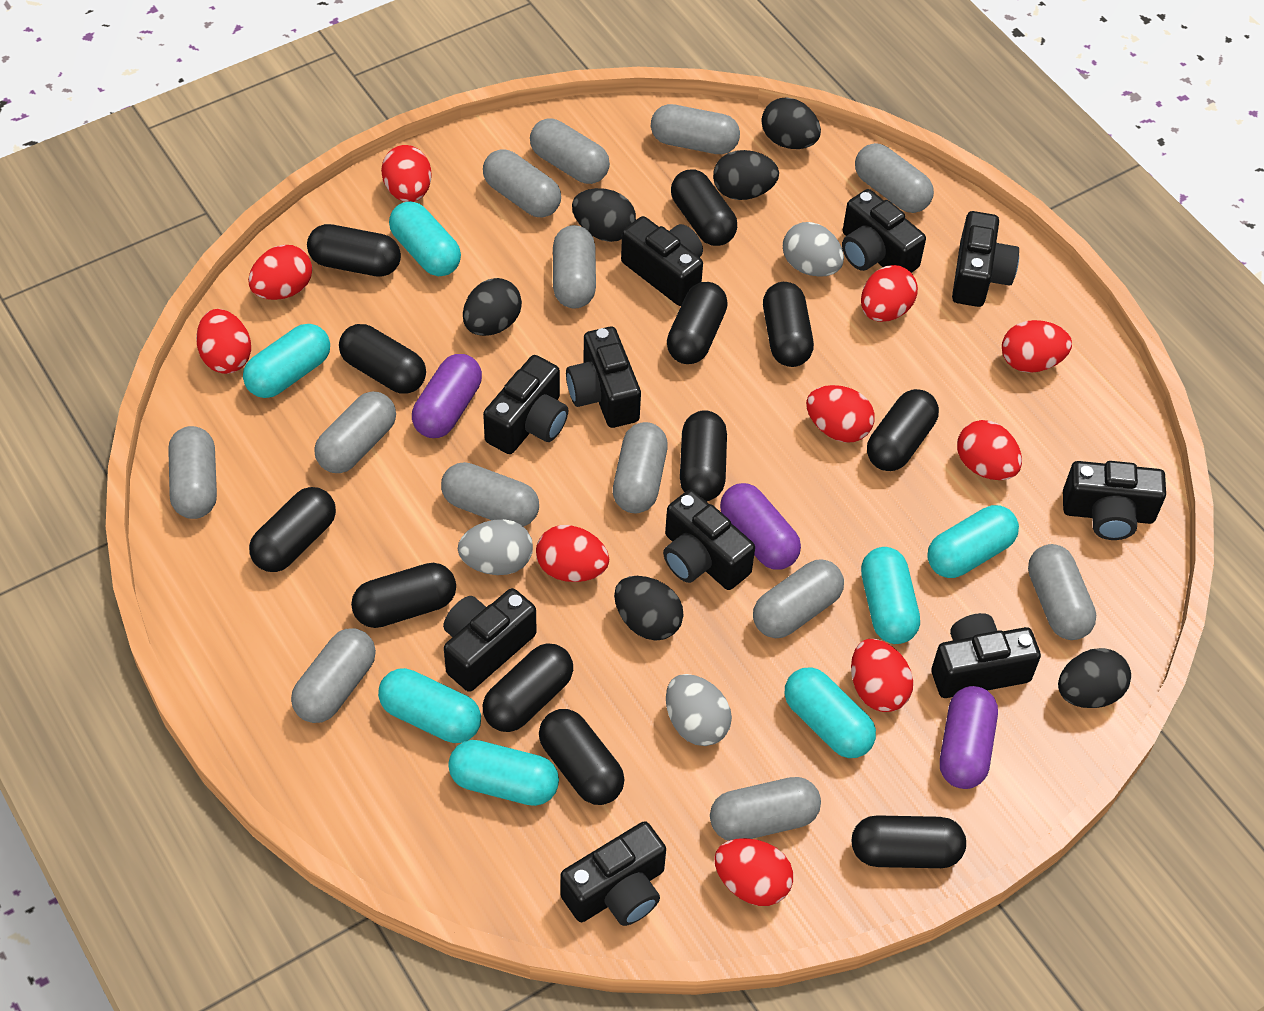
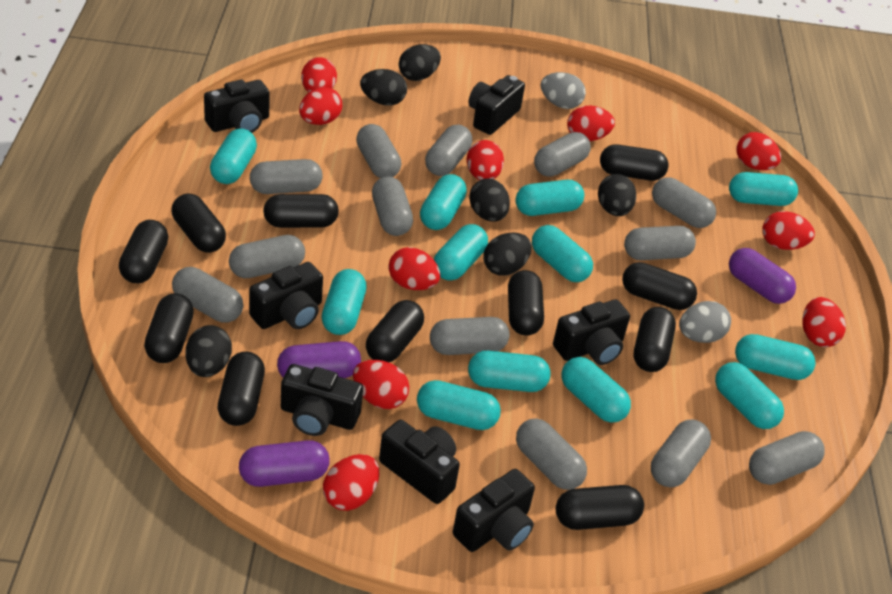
black camera: 10 -> 7
black capsule: 12 -> 11
grey egg: 3 -> 2
turquoise capsule: 7 -> 12

